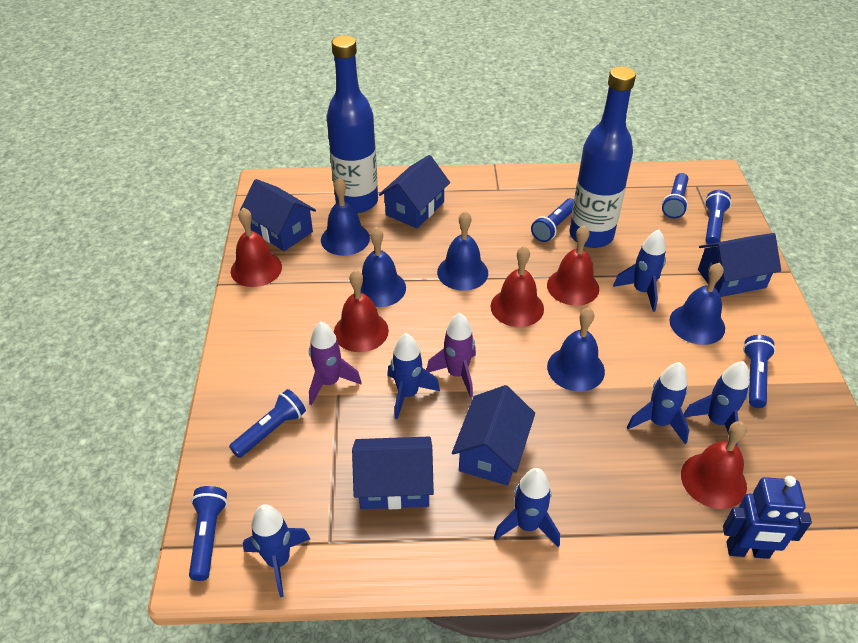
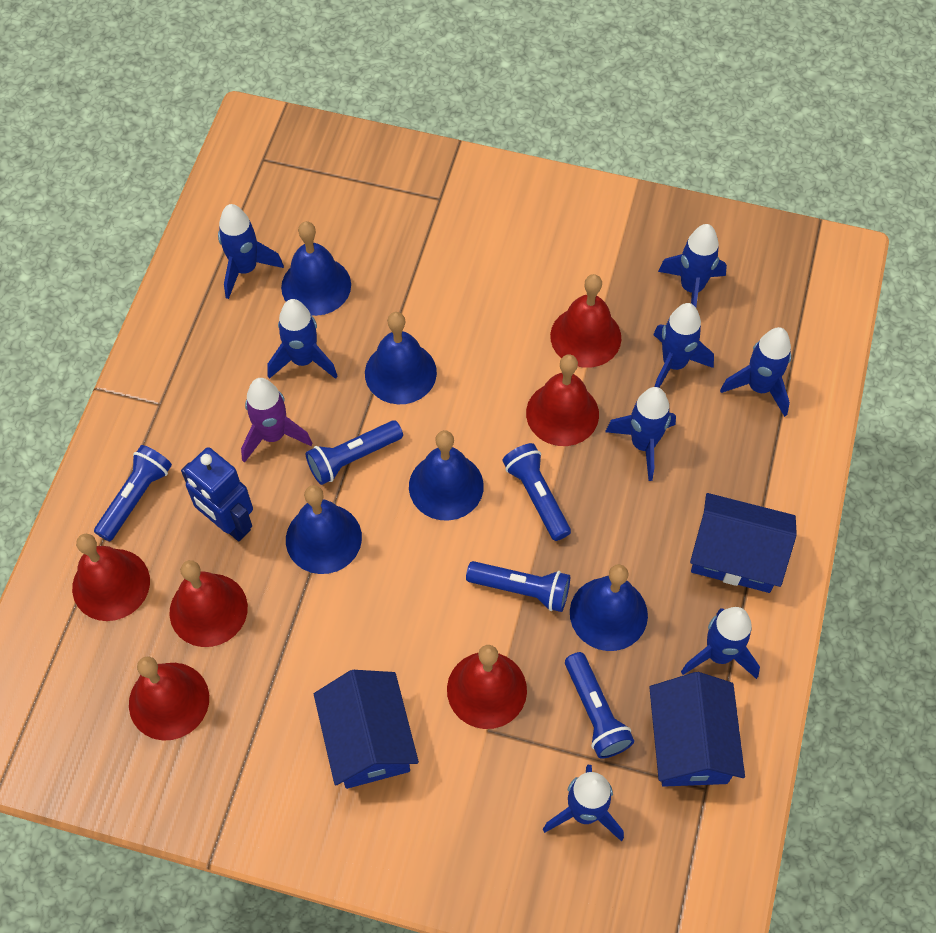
blue bottle: 2 -> 0
blue flashlight: 6 -> 5
blue house: 5 -> 3
blue rocket: 6 -> 8
purple rocket: 2 -> 1
red bell: 5 -> 6

